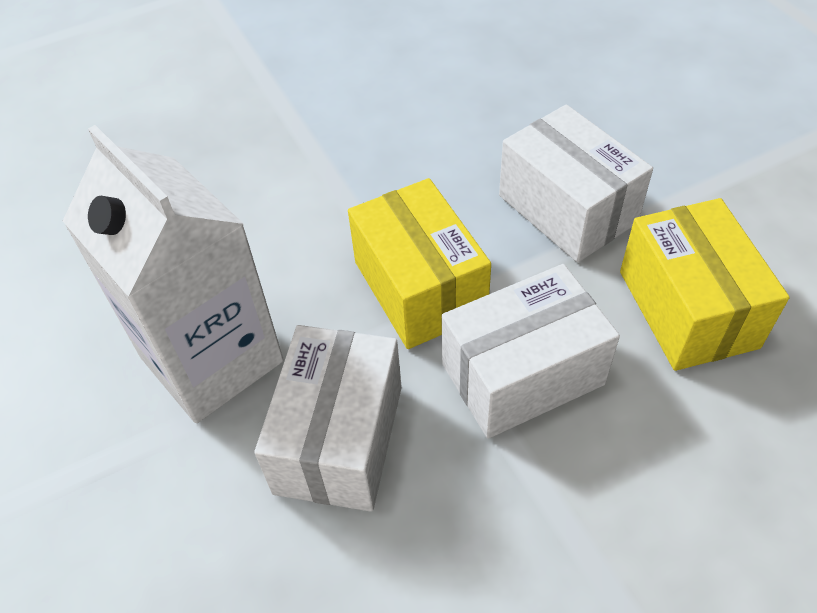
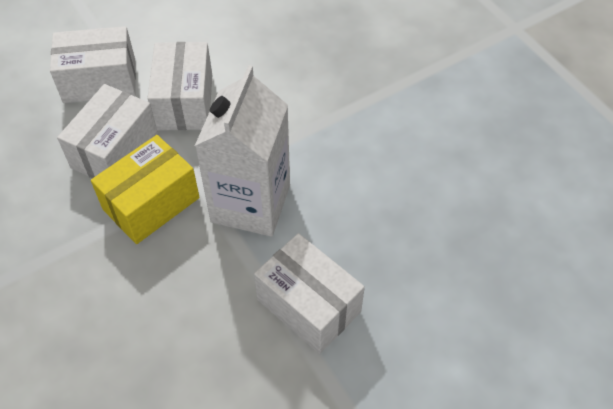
white box: 3 -> 4
yellow box: 2 -> 1

